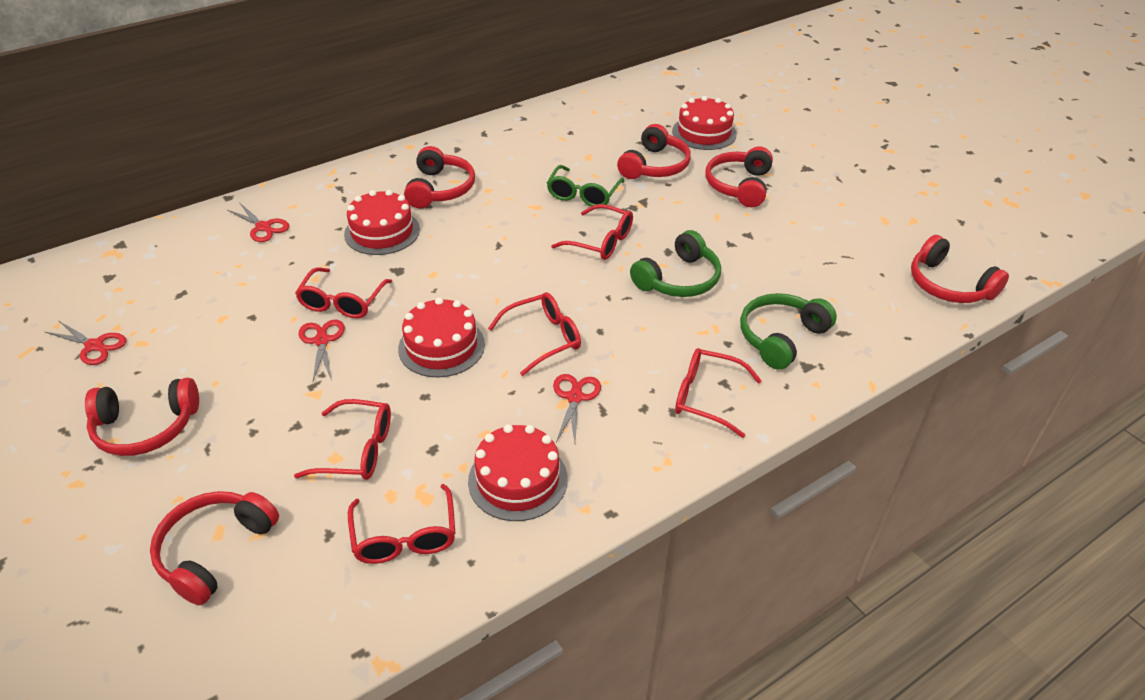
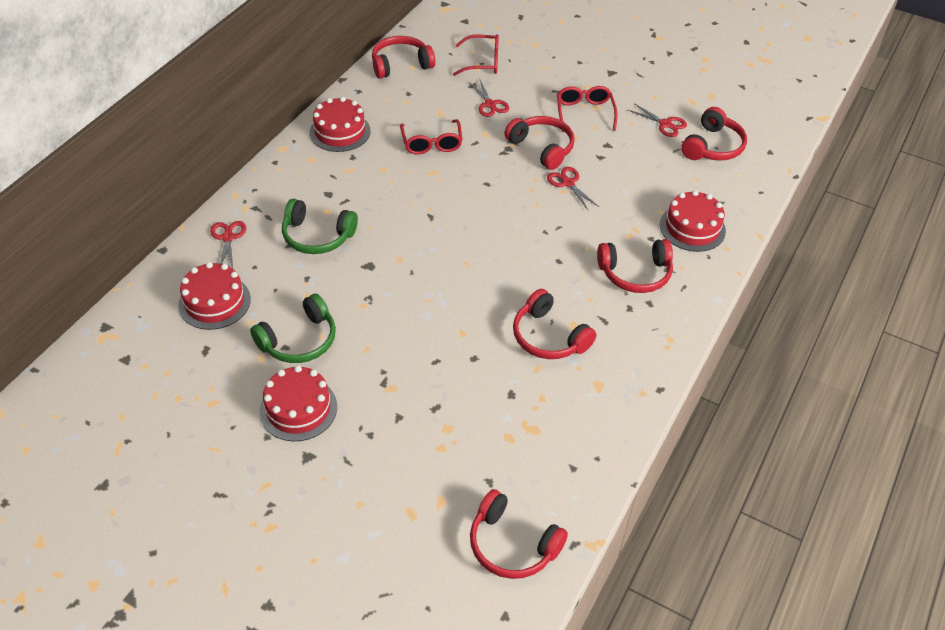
green glasses: 1 -> 0
red glasses: 6 -> 3

